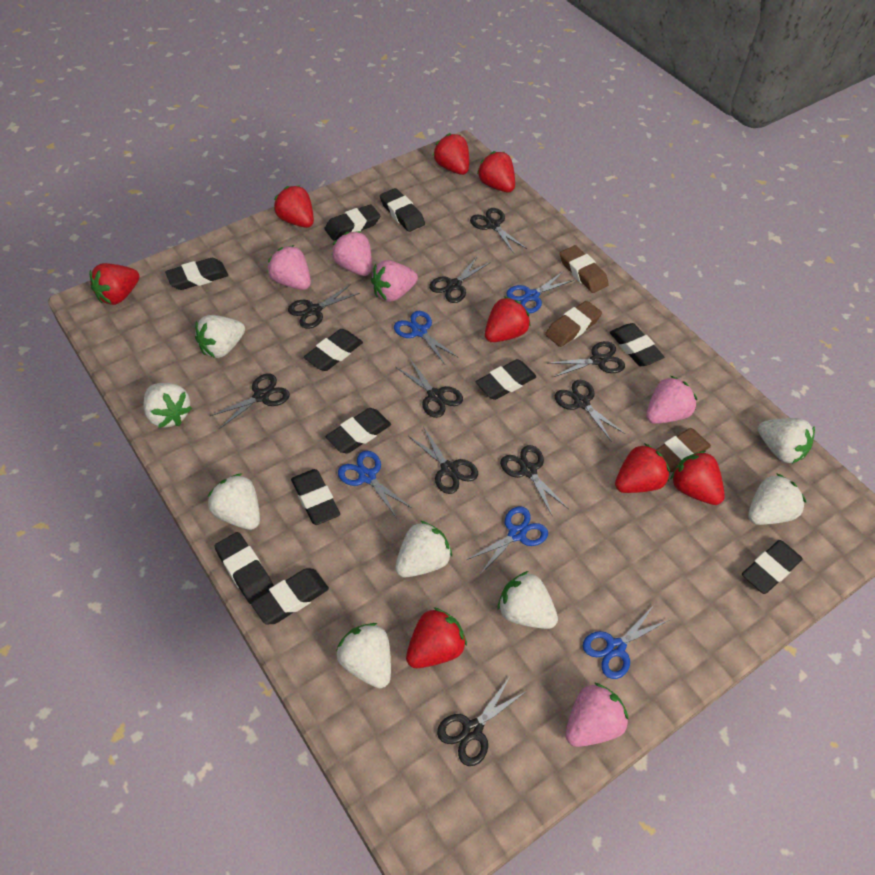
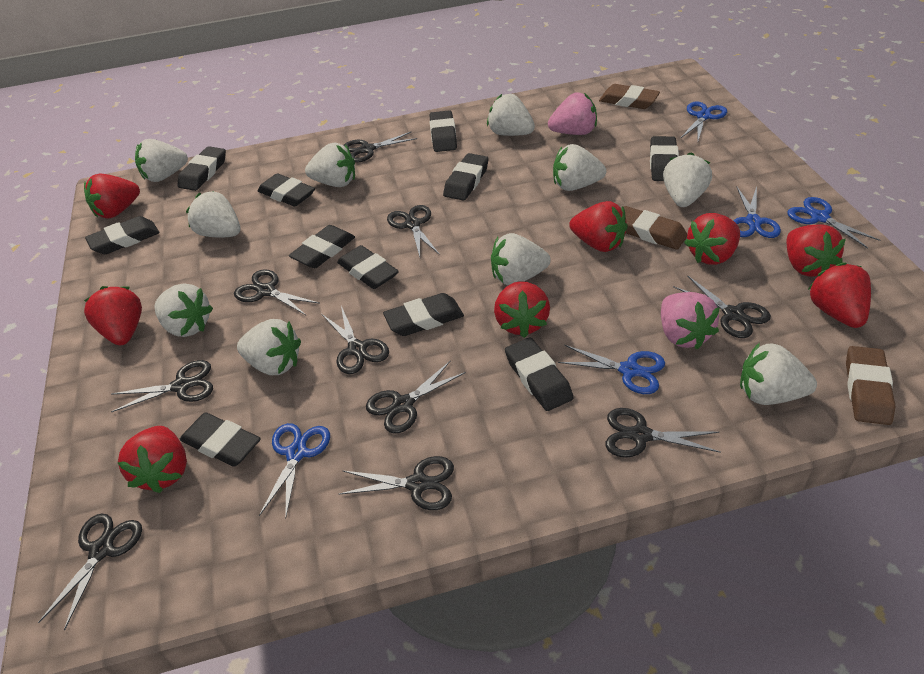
pink strawberry: 5 -> 2
white strawberry: 8 -> 10

